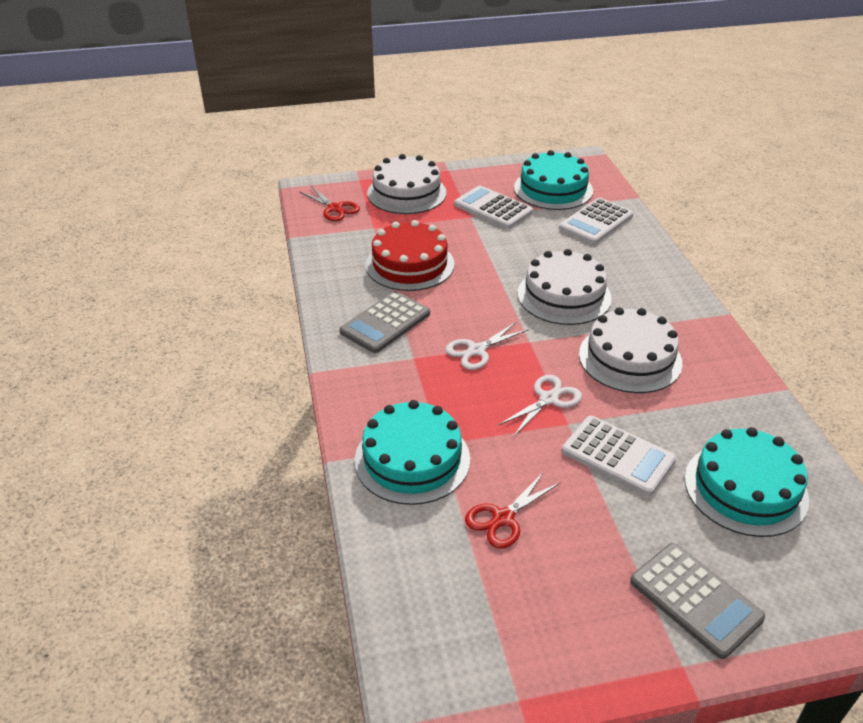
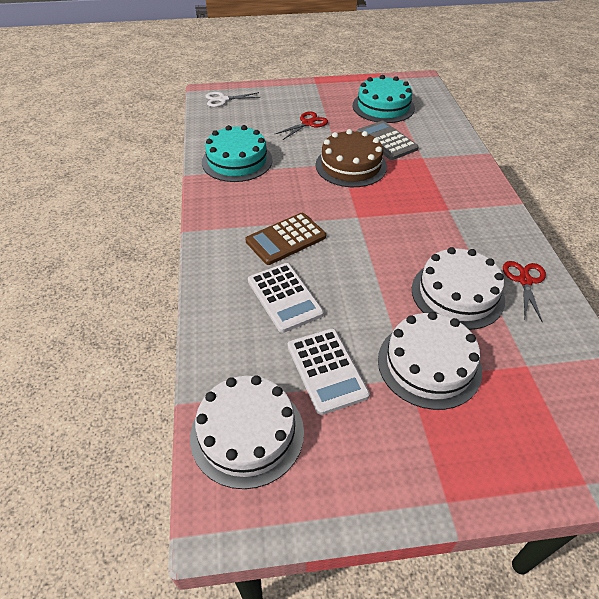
brown cake: 0 -> 1
brown calculator: 0 -> 1
grey calculator: 2 -> 1
red cake: 1 -> 0
turquoise cake: 3 -> 2
white calculator: 3 -> 2
white scissors: 2 -> 1

